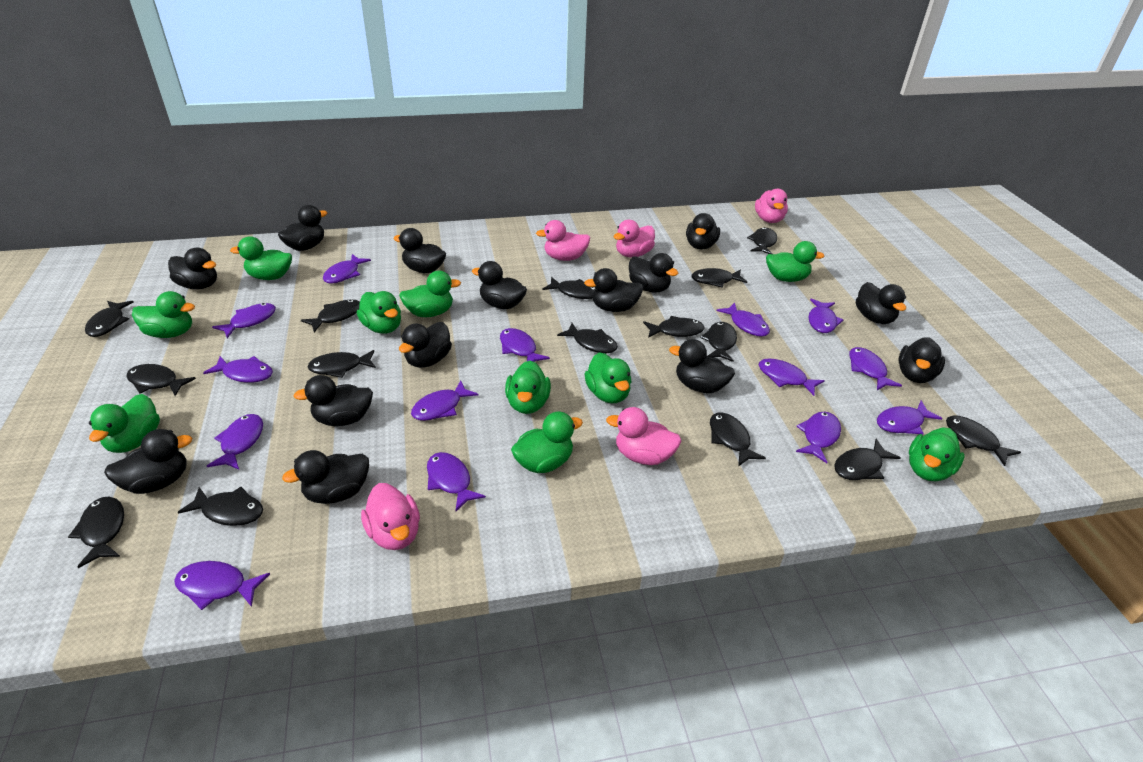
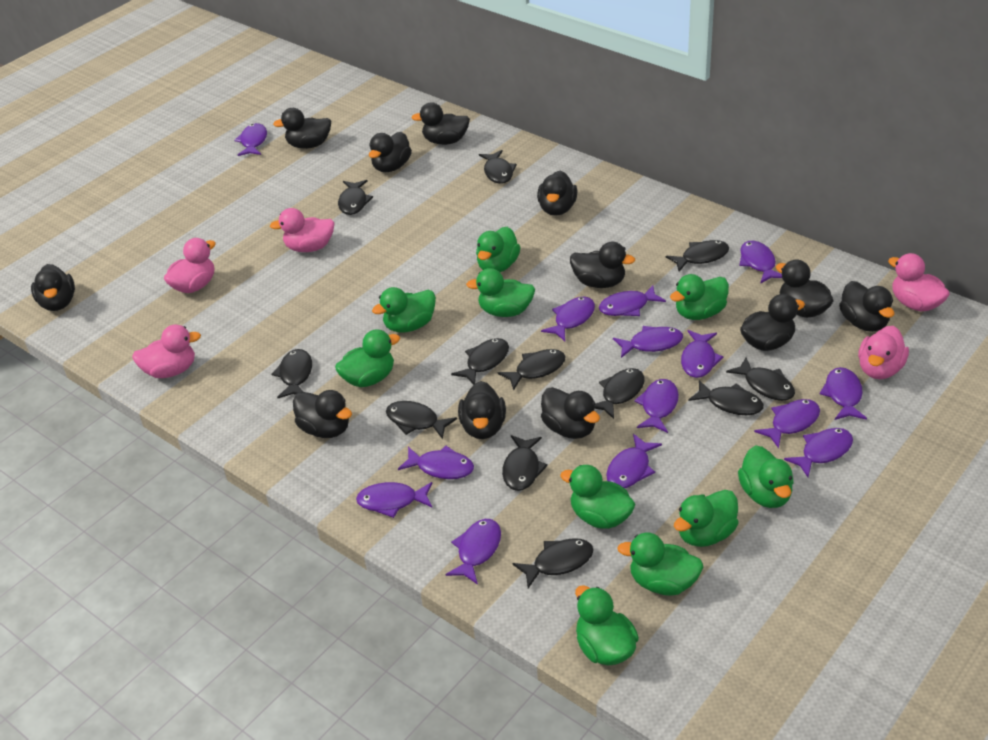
black duck: 14 -> 12
black fish: 15 -> 12

